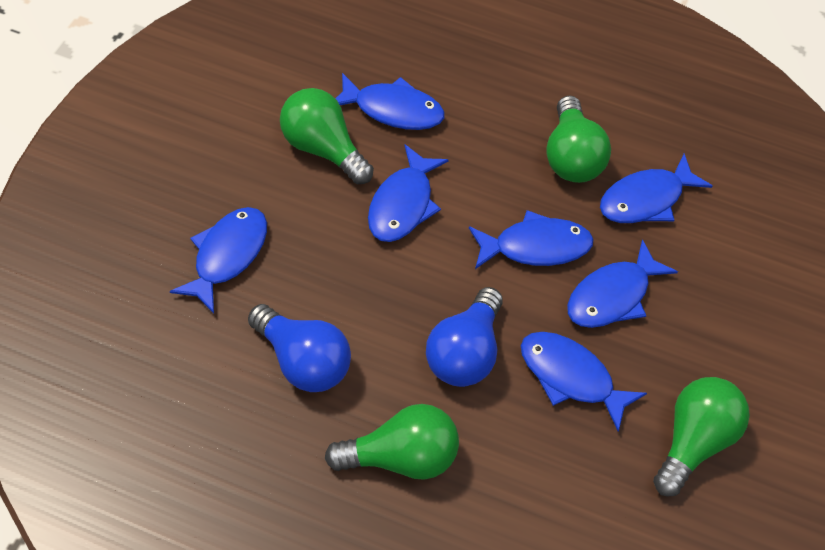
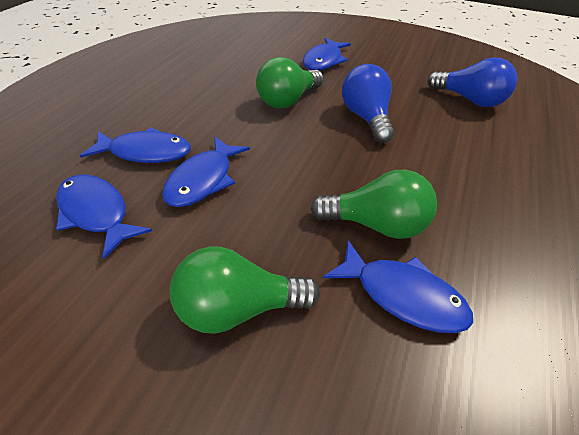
blue fish: 7 -> 5
green light bulb: 4 -> 3

